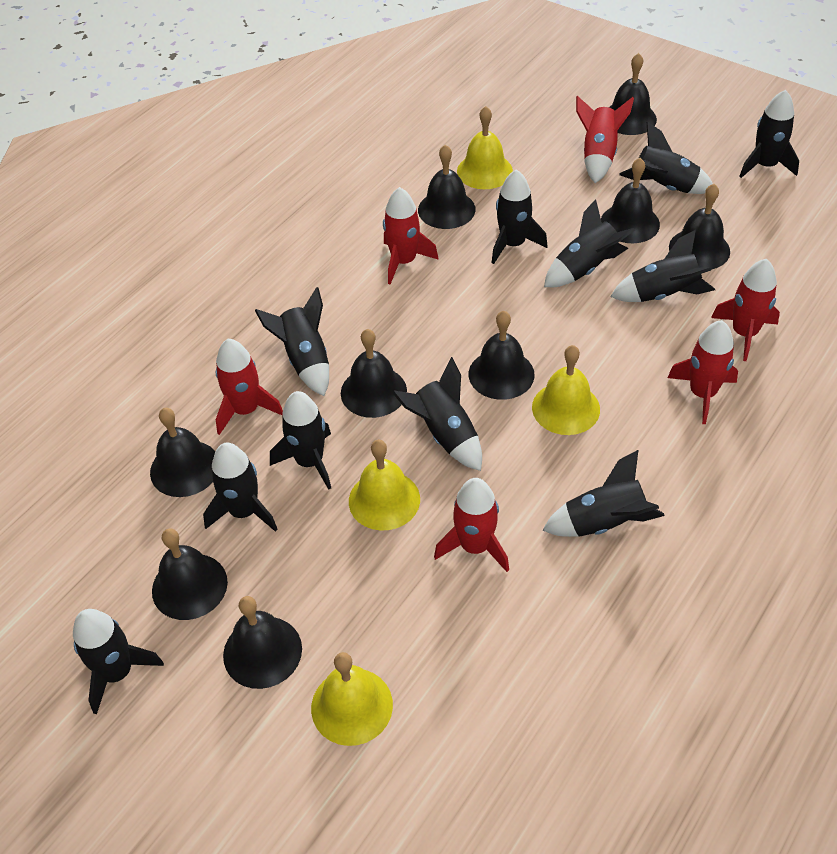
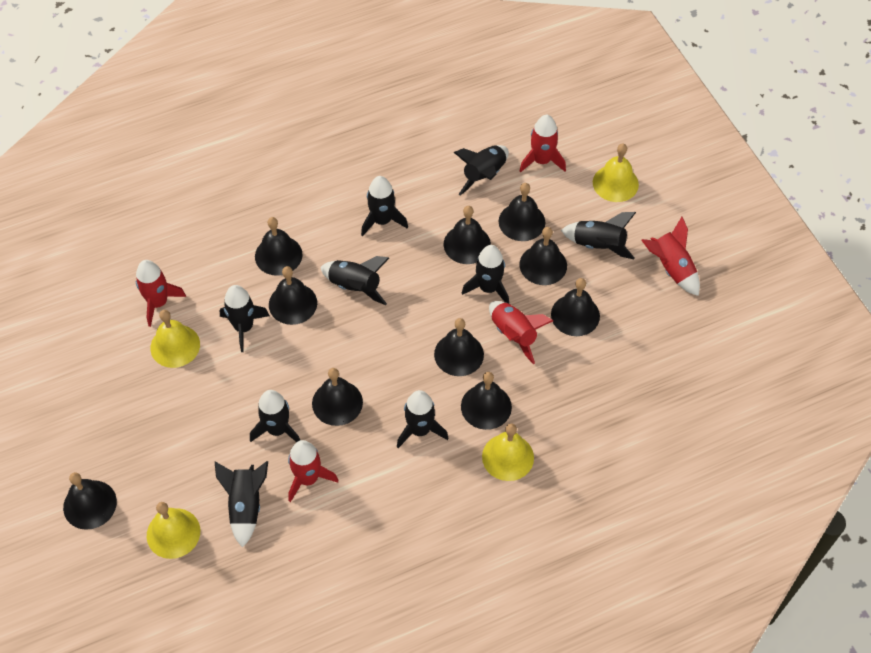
black bell: 9 -> 10
black rocket: 11 -> 9
red rocket: 6 -> 5

